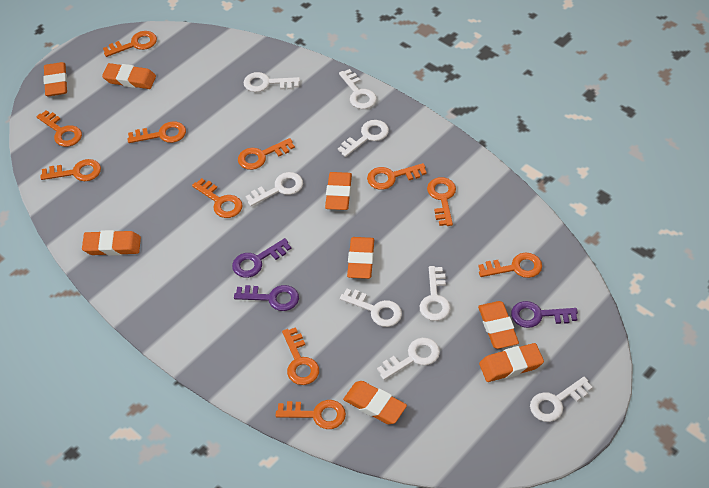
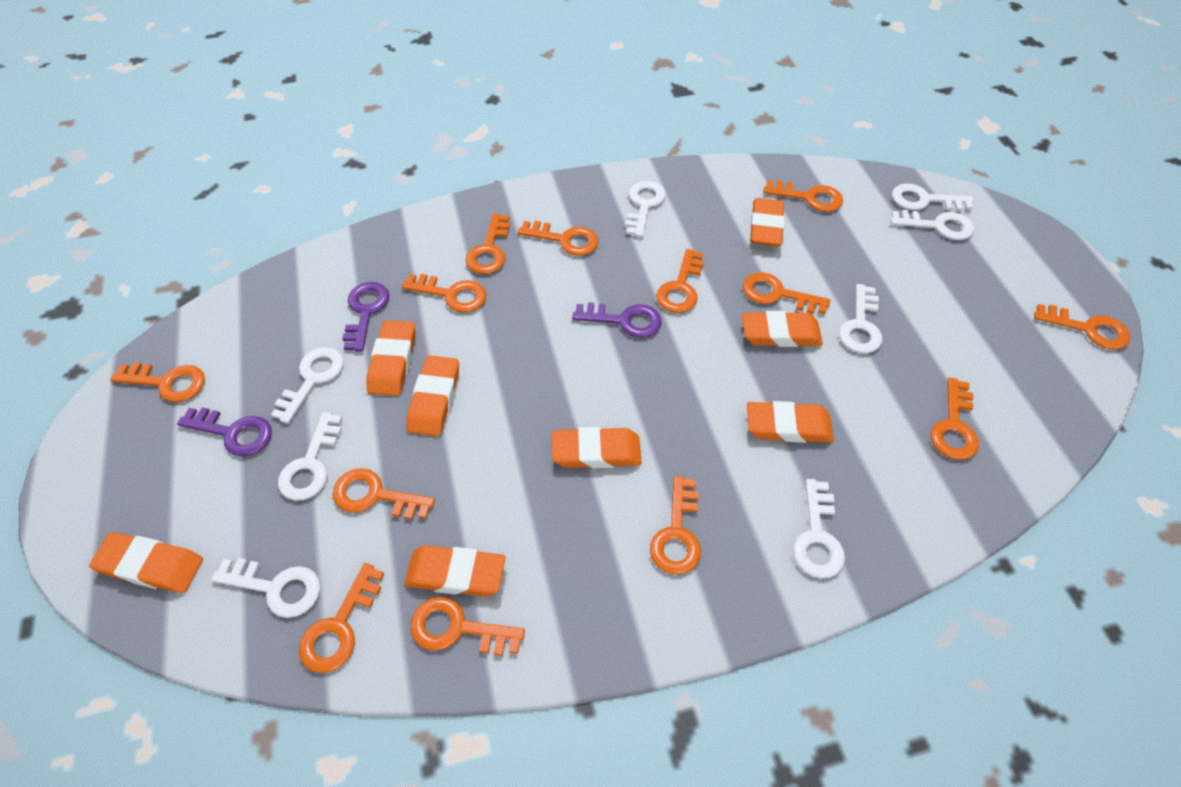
orange key: 11 -> 13

